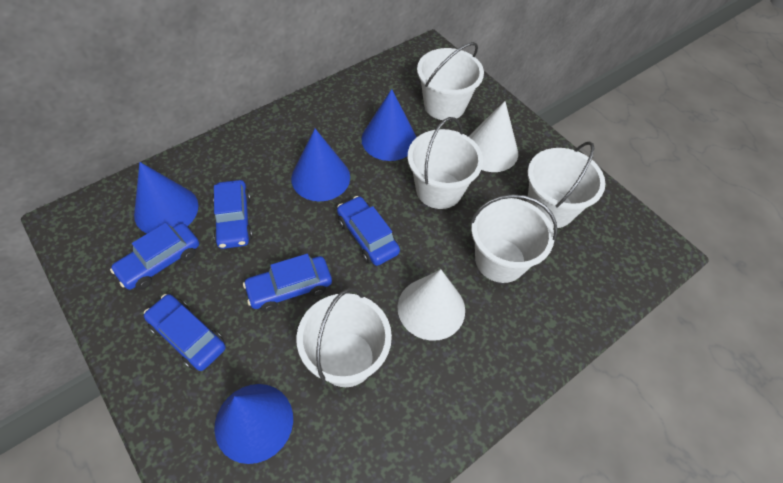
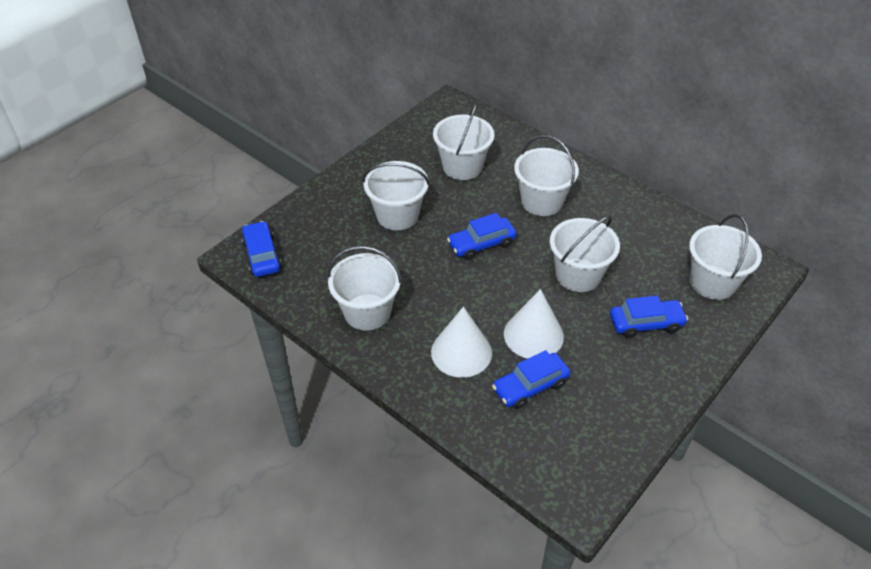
blue car: 5 -> 4
blue cone: 4 -> 0
white bucket: 5 -> 6

